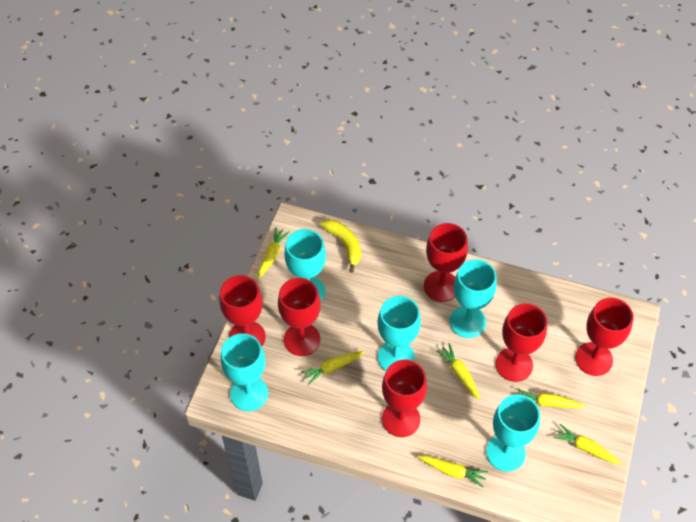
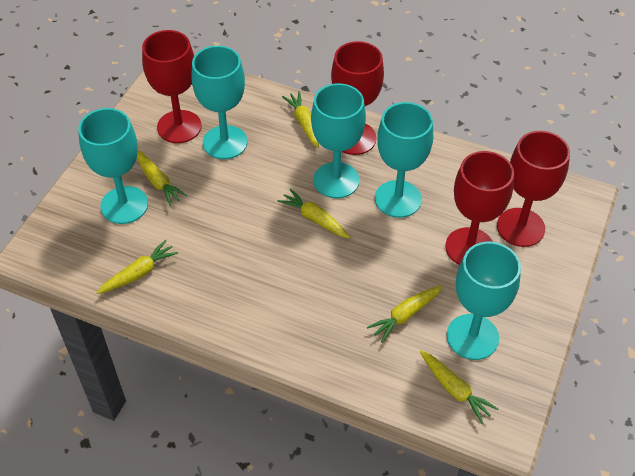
red goblet: 6 -> 4
yellow banana: 1 -> 0

